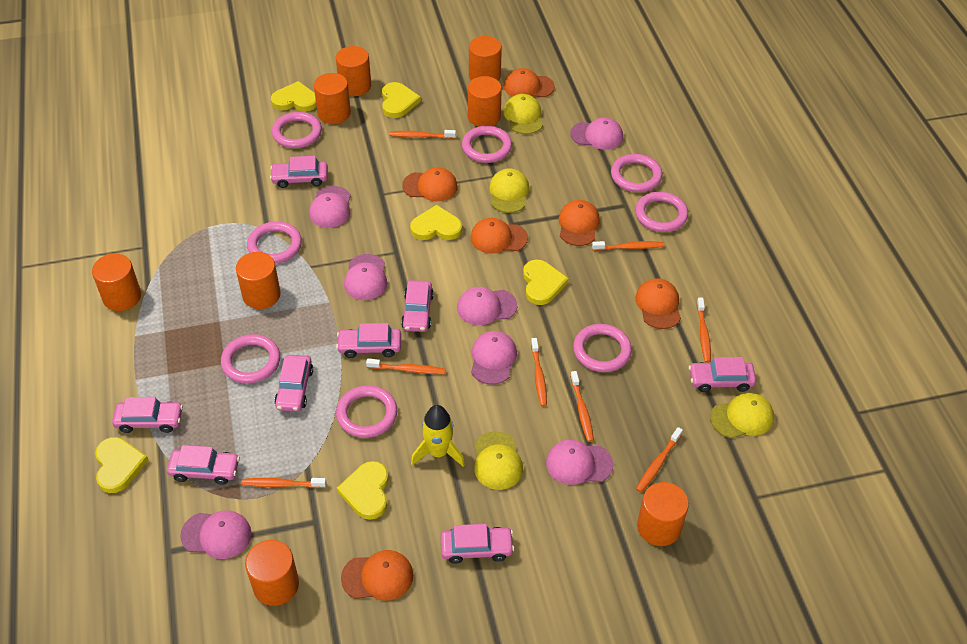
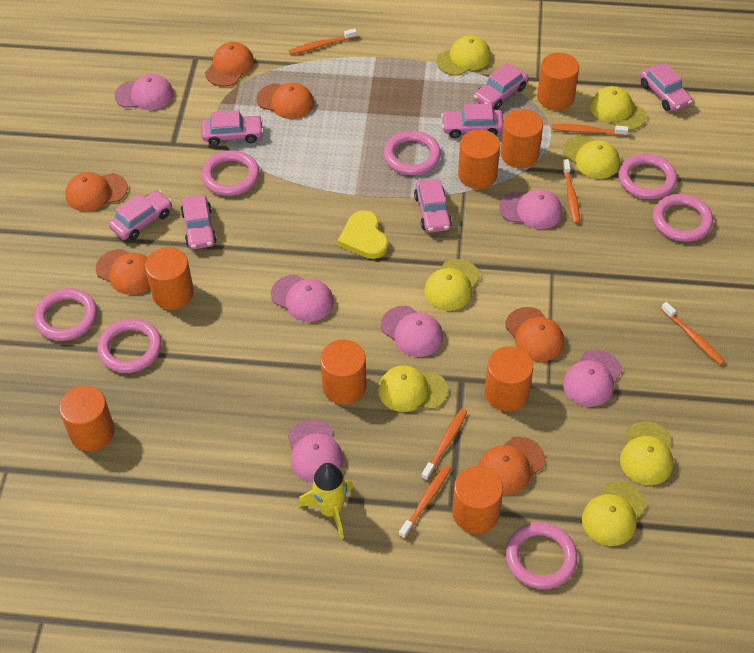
orange toothbrush: 8 -> 6
pink cap: 7 -> 6
pink car: 8 -> 7
pink ring: 8 -> 7
yellow cap: 4 -> 7
yellow heart: 6 -> 1

